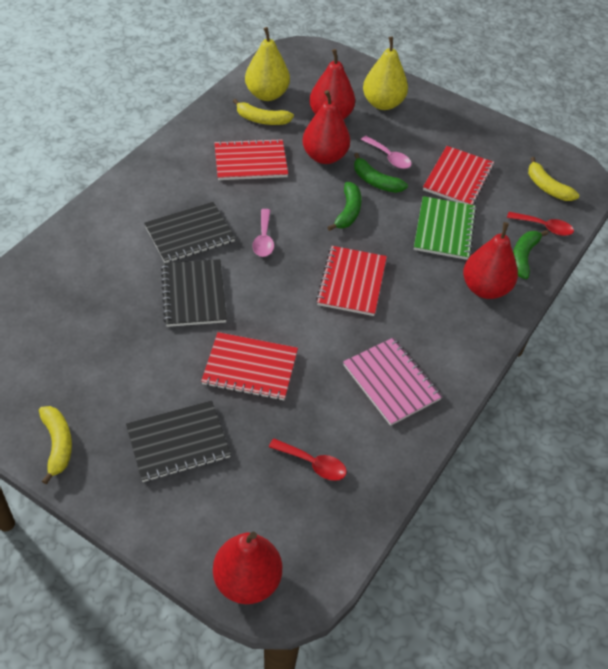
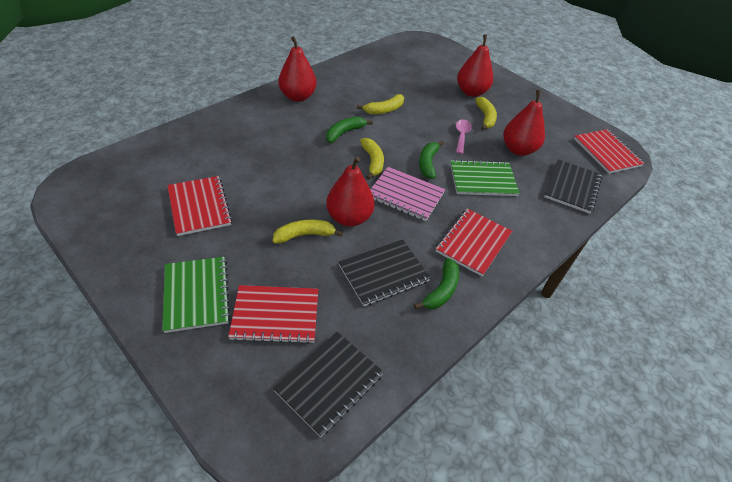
green notebook: 1 -> 2
pink spoon: 2 -> 1
red spoon: 2 -> 0
yellow banana: 3 -> 4
yellow pear: 2 -> 0

